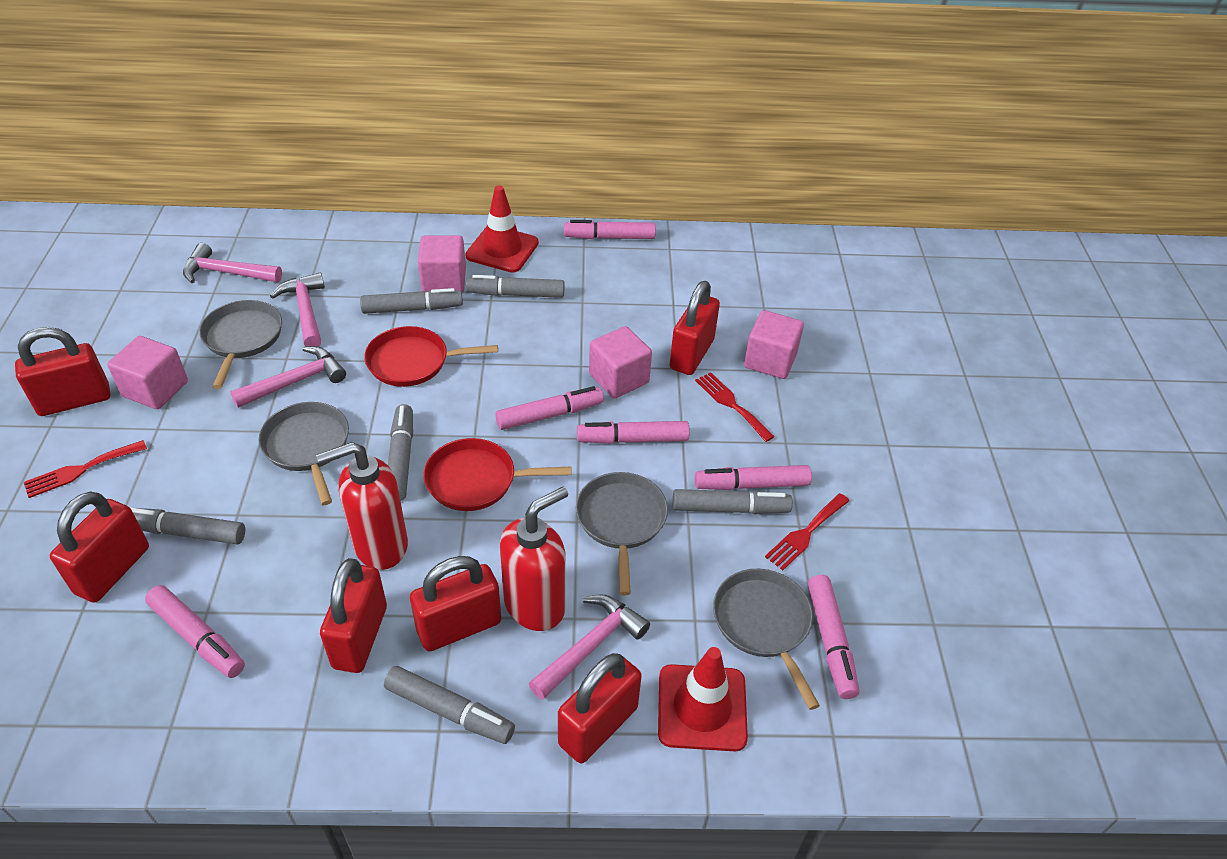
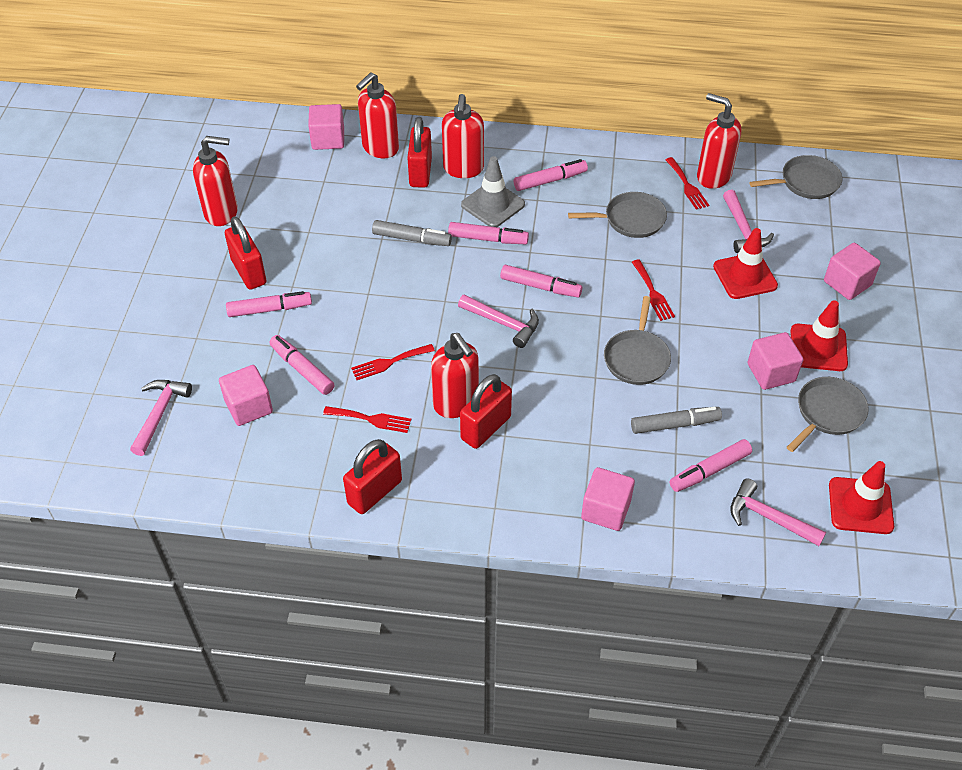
grey marker: 6 -> 2
grey traffic cone: 0 -> 1
pink cube: 4 -> 5
red fork: 3 -> 4
red padlock: 6 -> 4
red pan: 2 -> 0
red soap dispenser: 2 -> 5
red traffic cone: 2 -> 3

